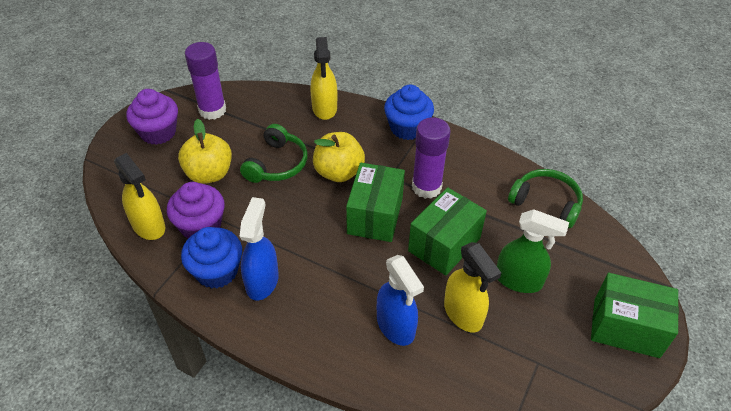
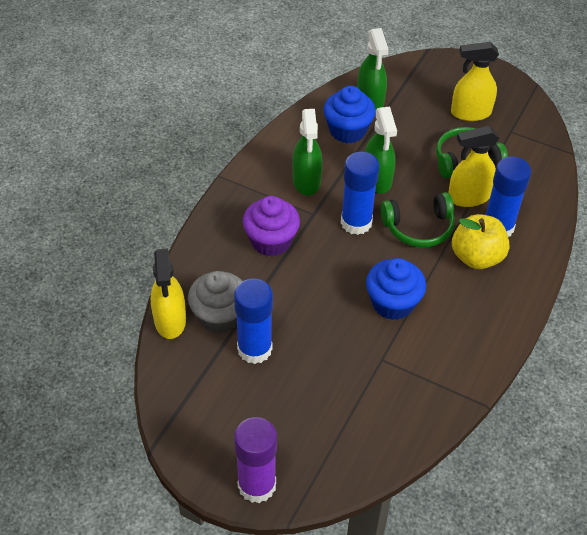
blue glue stick: 0 -> 3
blue spray bottle: 2 -> 0
green box: 3 -> 0
green spray bottle: 1 -> 3
grey cupcake: 0 -> 1
purple cupcake: 2 -> 1
purple glue stick: 2 -> 1
yellow apple: 2 -> 1

